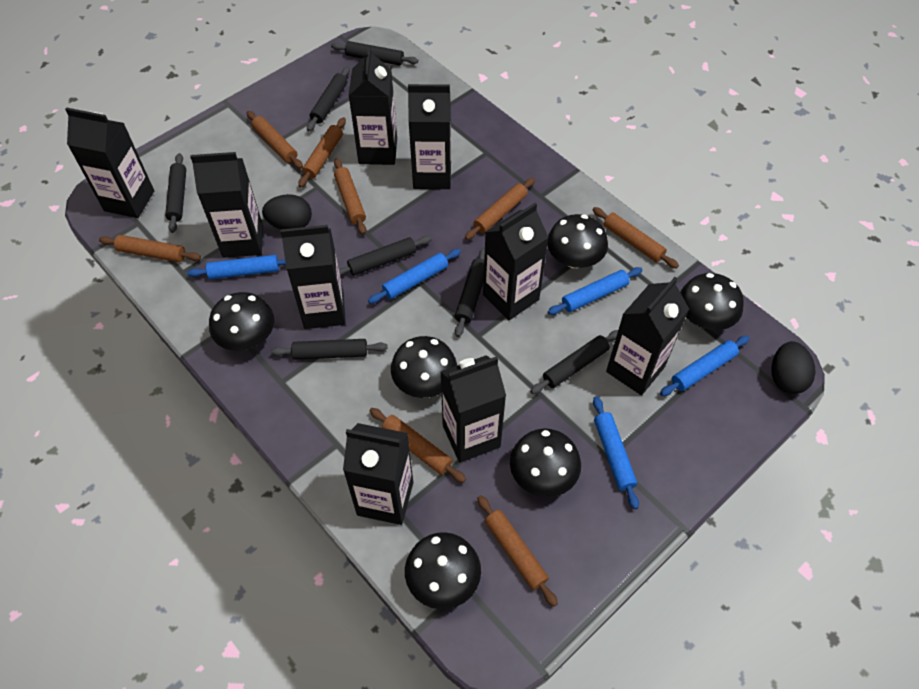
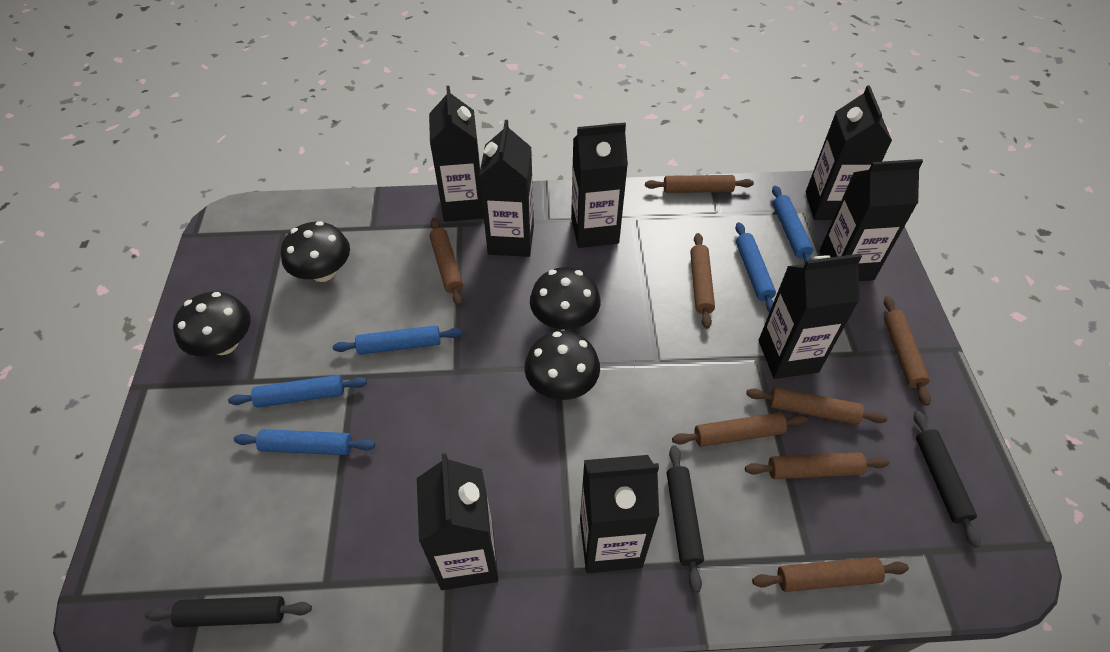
black carton: 9 -> 8
black egg: 2 -> 0
black mushroom: 6 -> 4
black rolling pin: 7 -> 3

